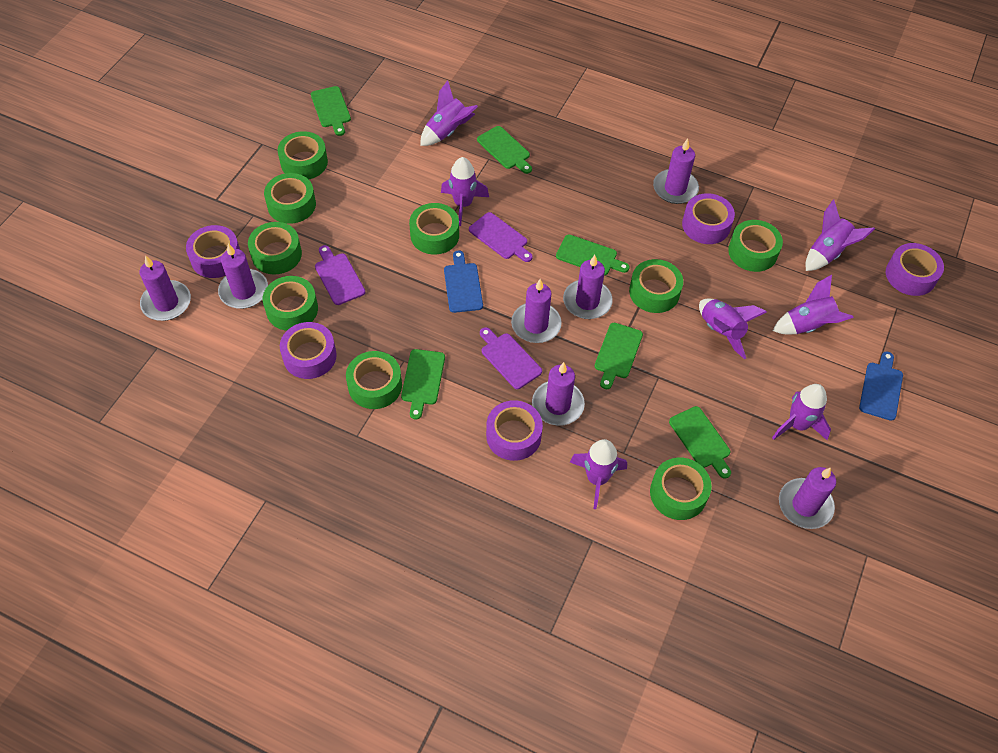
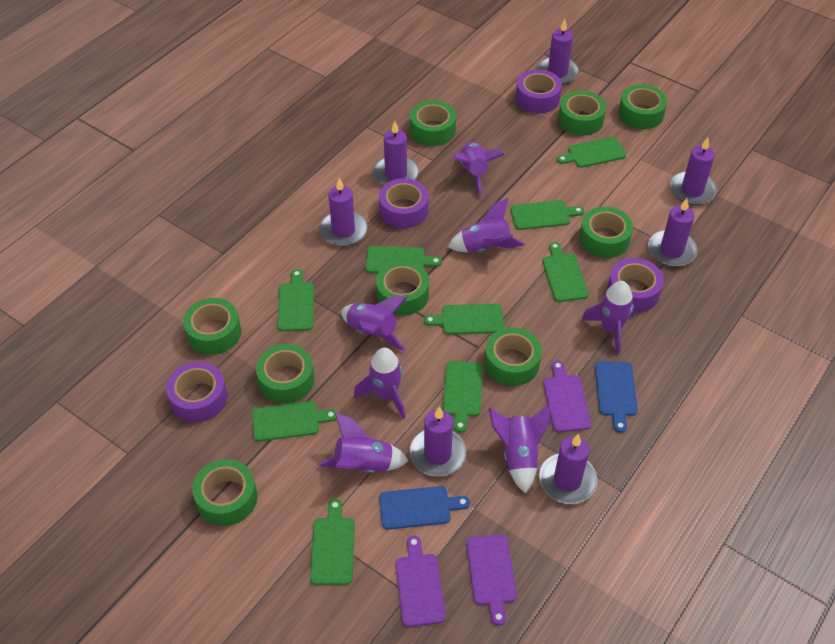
green cutting board: 6 -> 9
purple tape: 5 -> 4

